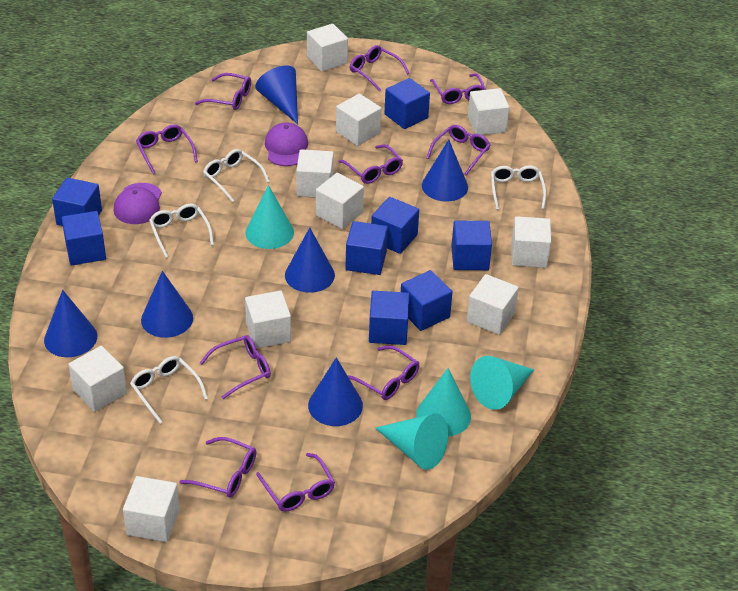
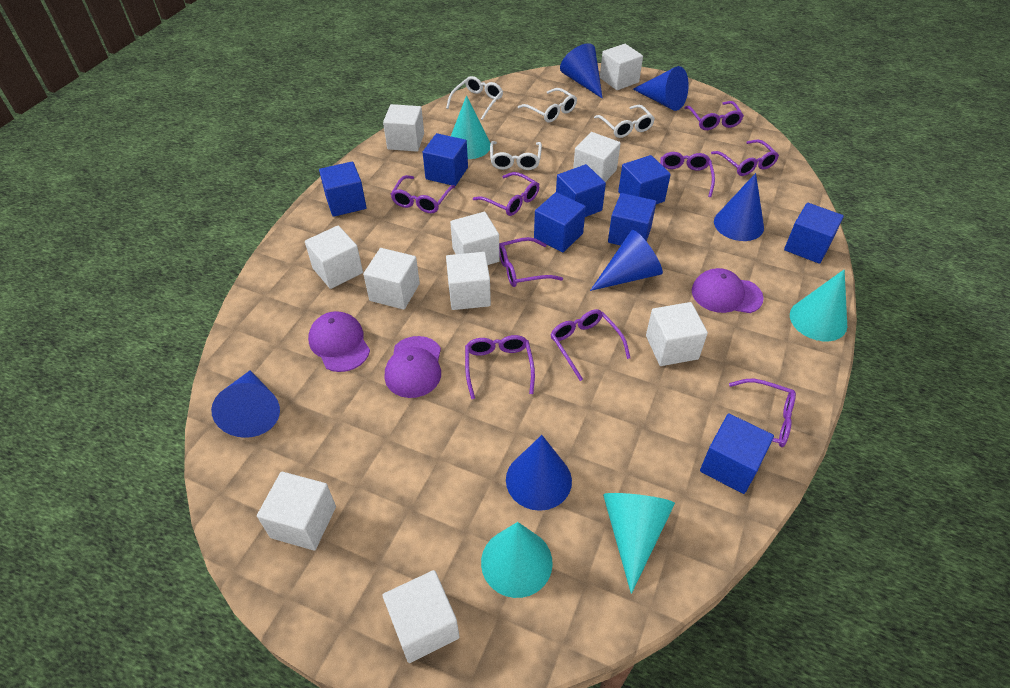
purple cap: 2 -> 3
purple glasses: 10 -> 9

